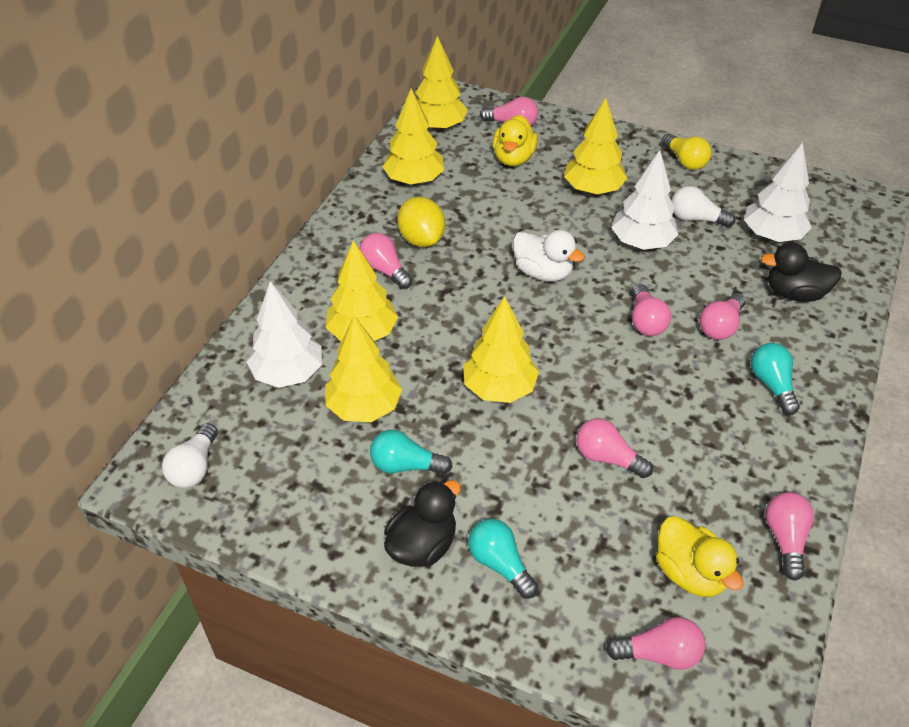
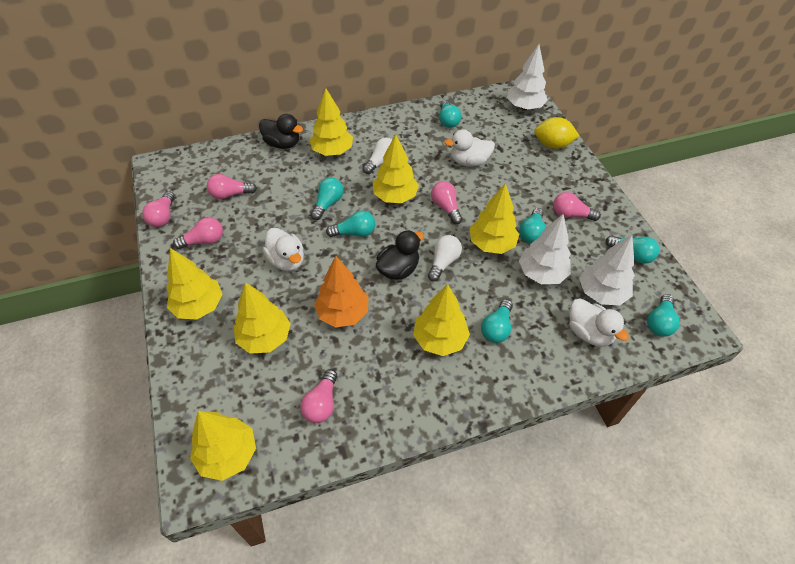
orange tree: 0 -> 1
pink light bulb: 7 -> 6
turquoise light bulb: 3 -> 7
white duck: 1 -> 3
yellow duck: 2 -> 0
yellow light bulb: 1 -> 0
yellow tree: 6 -> 7

